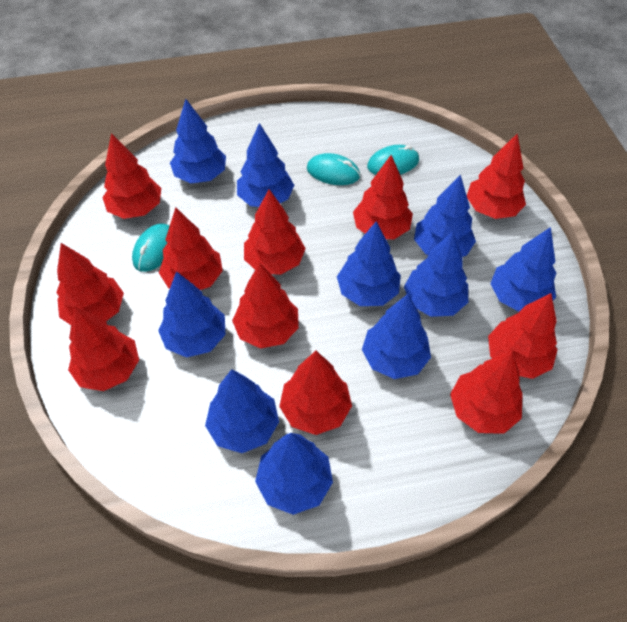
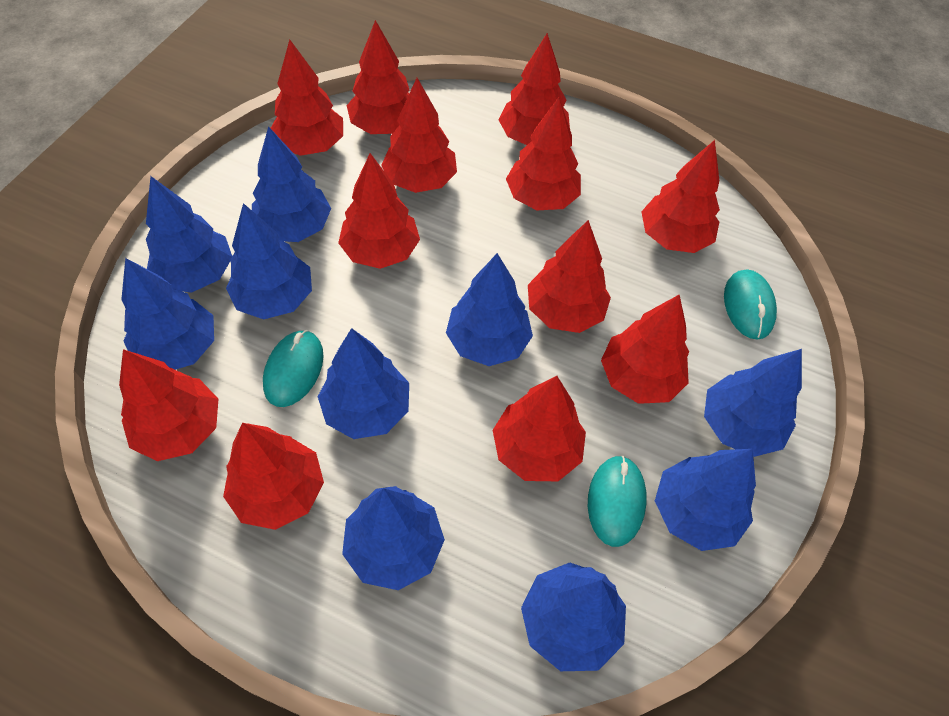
red tree: 11 -> 12

